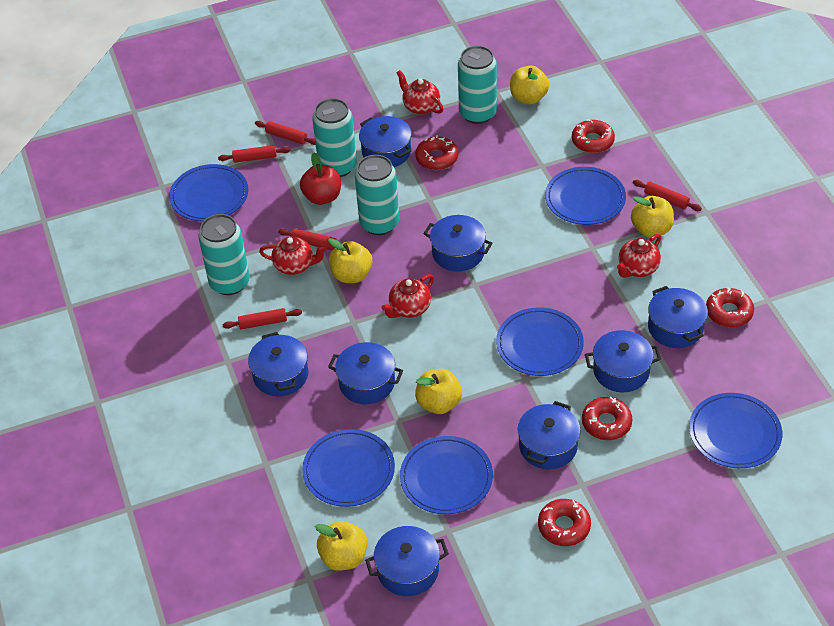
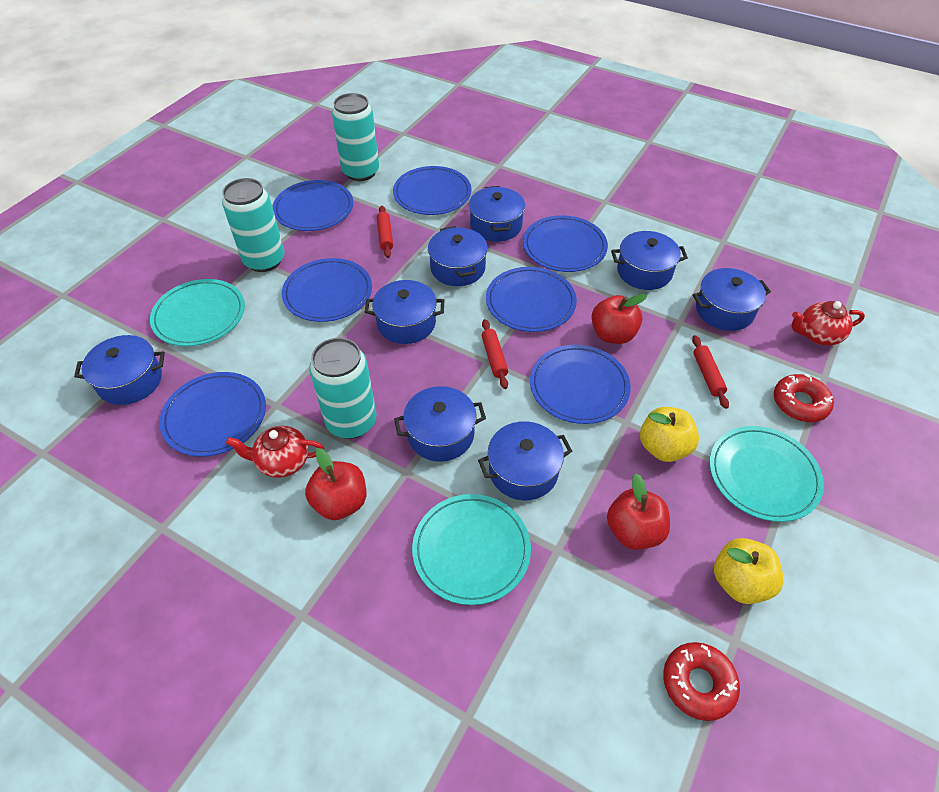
blue plate: 6 -> 7
red apple: 1 -> 3
red donut: 5 -> 2
red rolling pin: 5 -> 3
red teapot: 4 -> 2
turquoise can: 4 -> 3
turquoise plate: 0 -> 3
yellow apple: 5 -> 2

